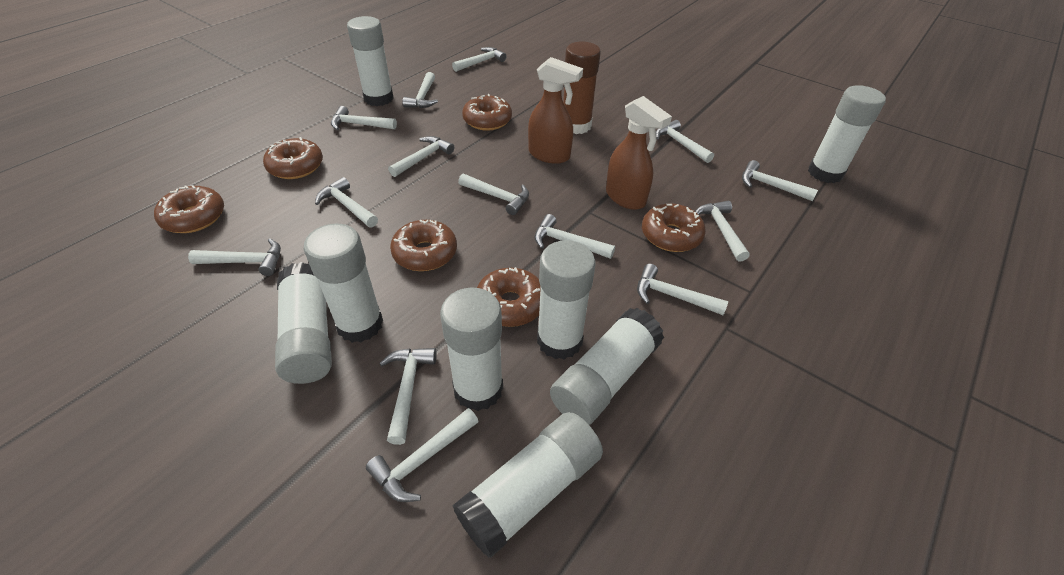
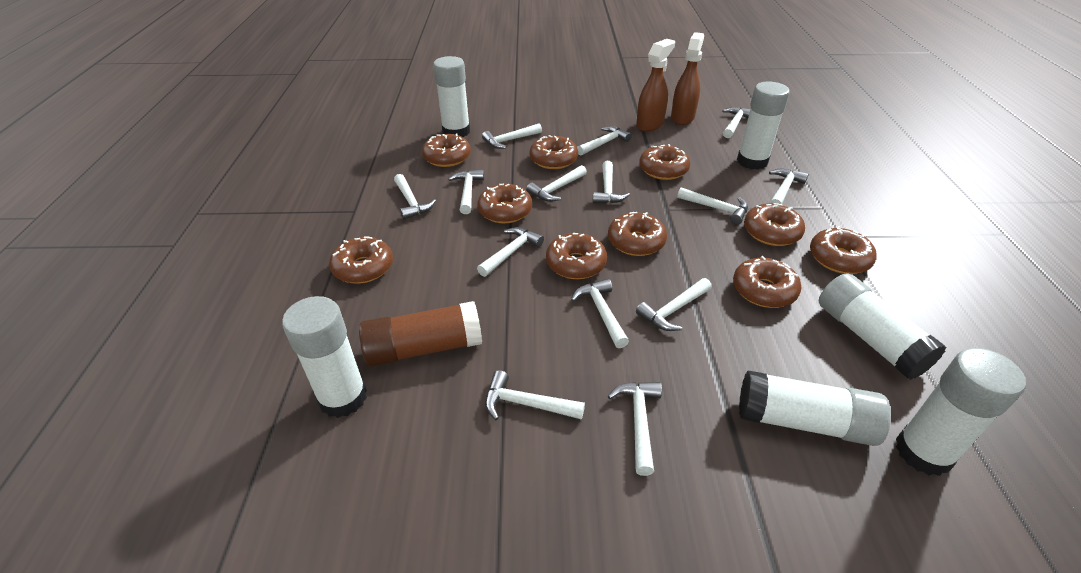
brown donut: 6 -> 10
white glue stick: 8 -> 6

